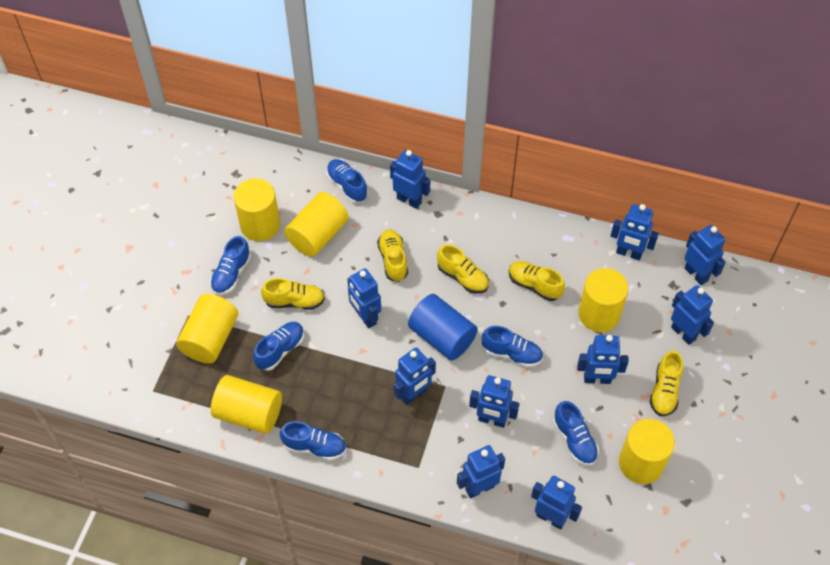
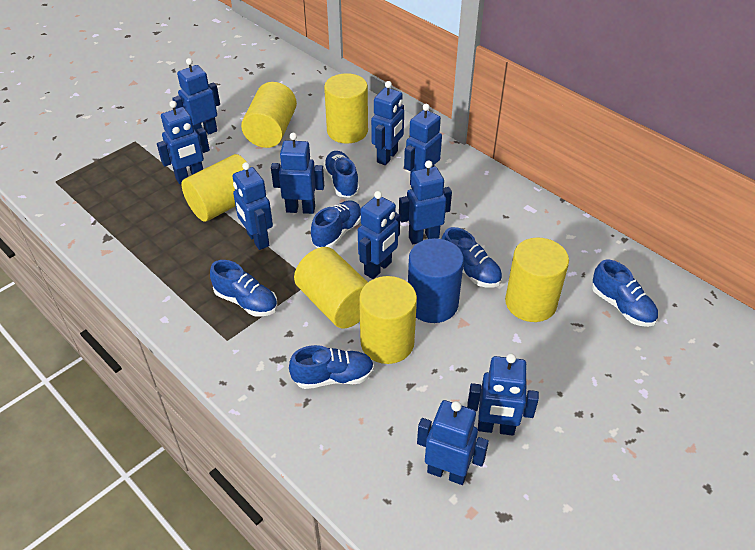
yellow shoe: 5 -> 0

